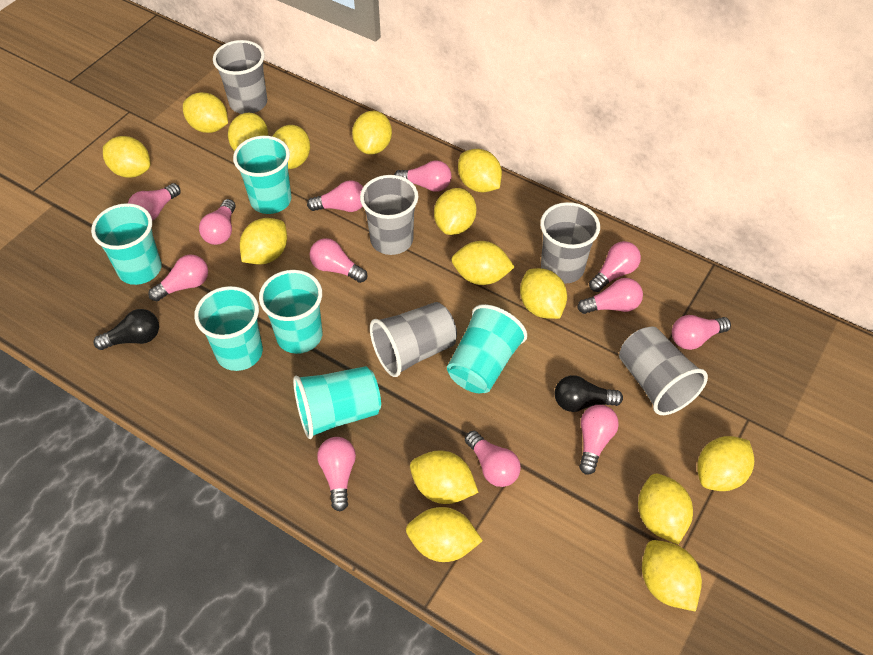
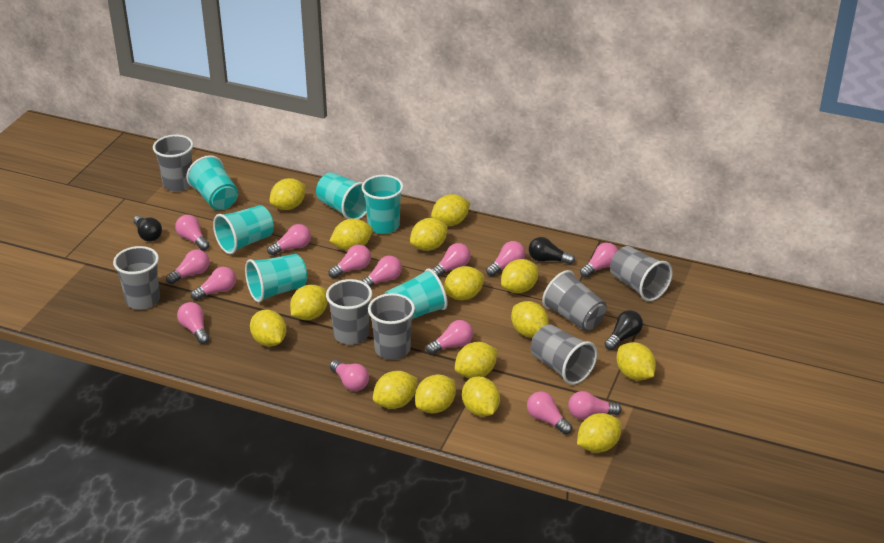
black light bulb: 2 -> 3
grey cup: 5 -> 7
pink light bulb: 12 -> 14

